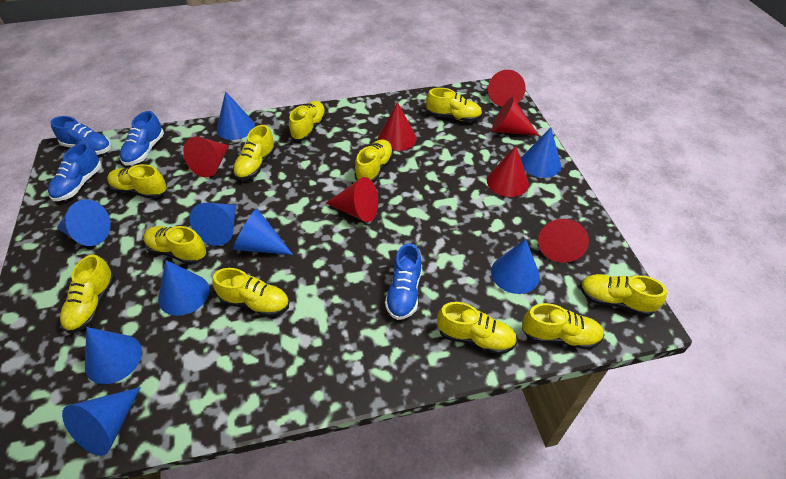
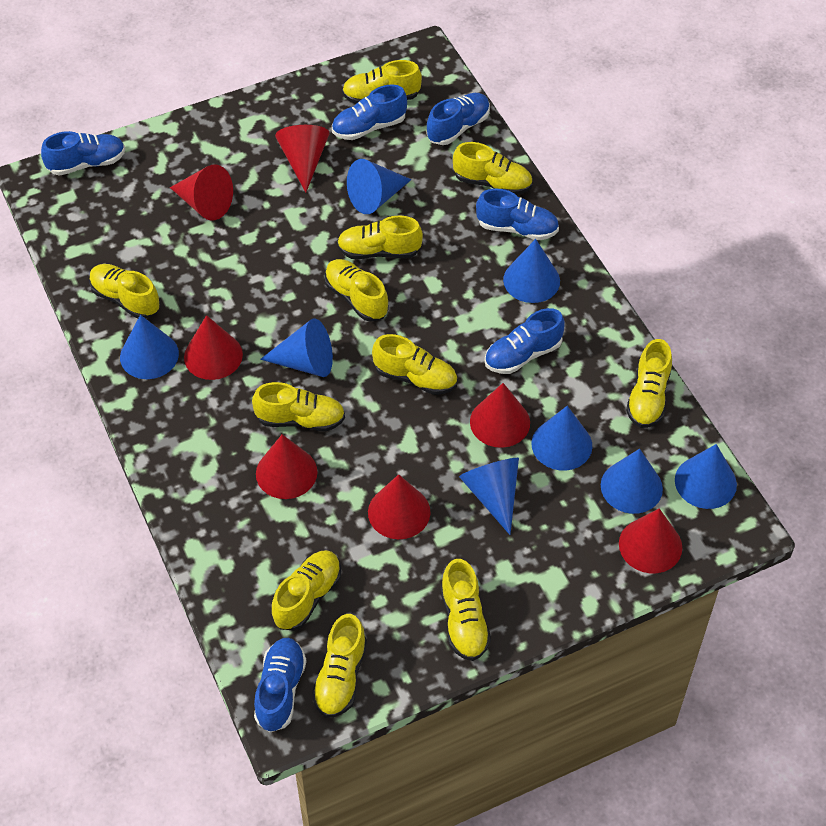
blue cone: 9 -> 8
blue shoe: 4 -> 6

